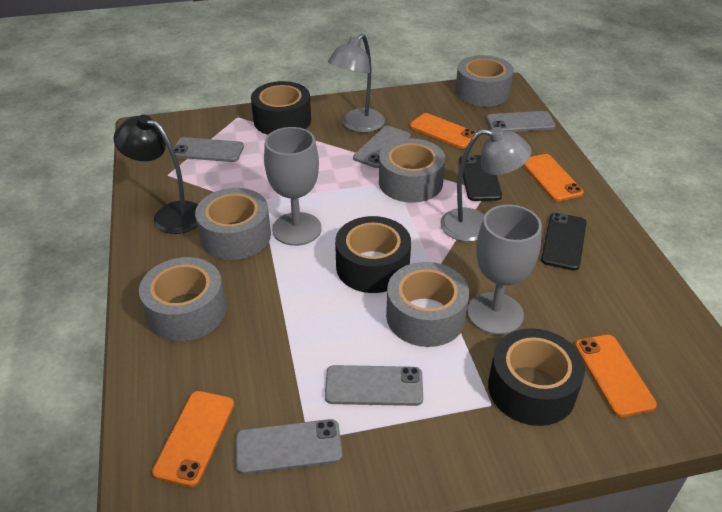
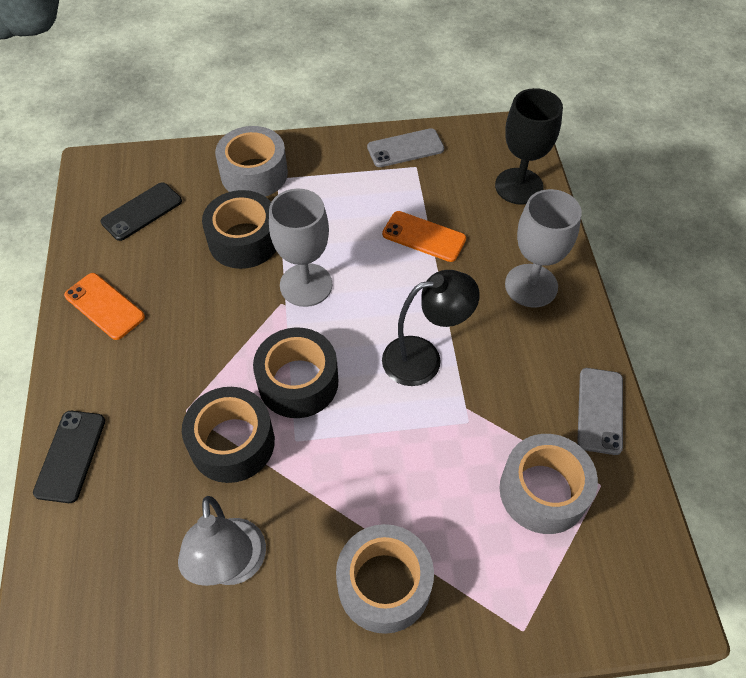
black goblet: 0 -> 1
grey lamp: 2 -> 1
grey phone: 5 -> 2
grey tape: 5 -> 3
orange phone: 4 -> 2

